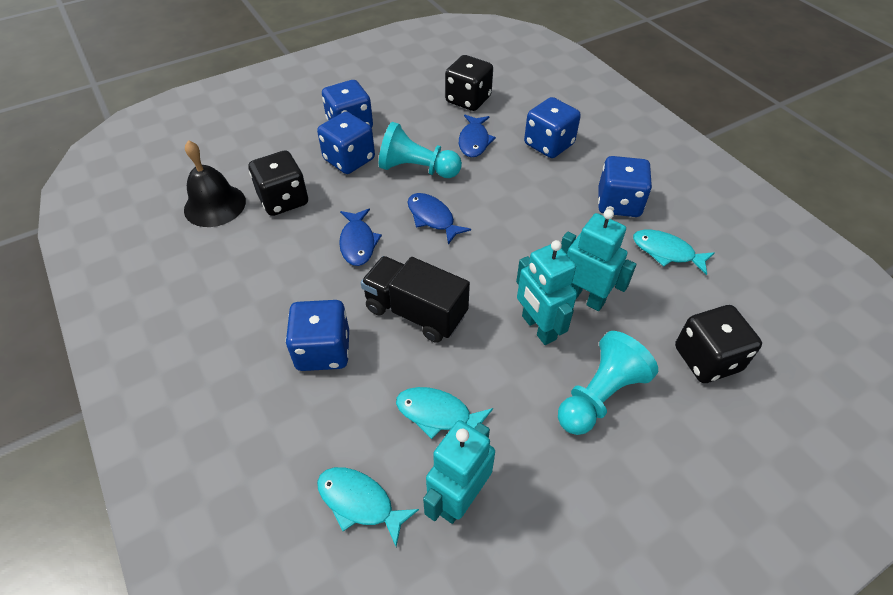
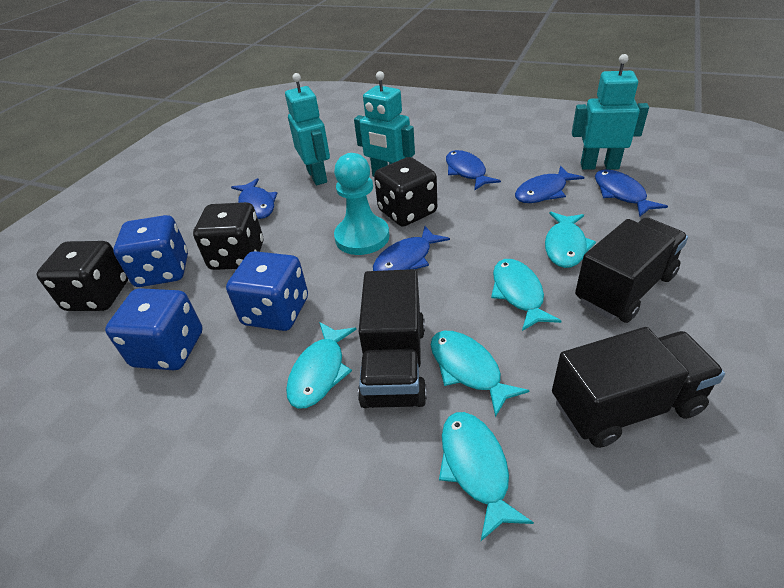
black bell: 1 -> 0
black truck: 1 -> 3
blue dice: 5 -> 3
blue fish: 3 -> 5
turquoise fish: 3 -> 5
turquoise pawn: 2 -> 1

